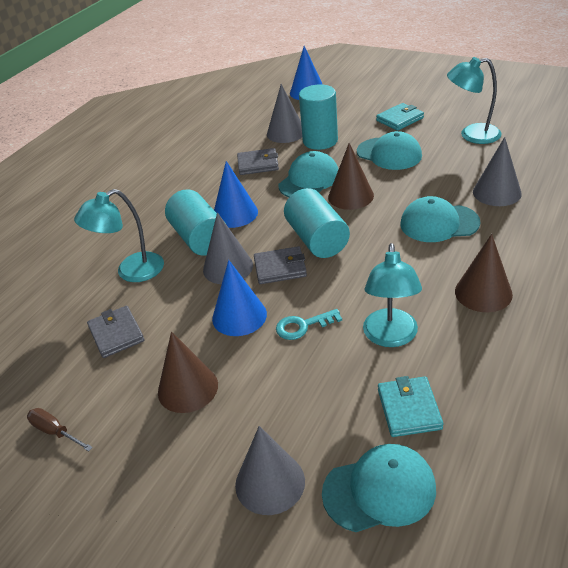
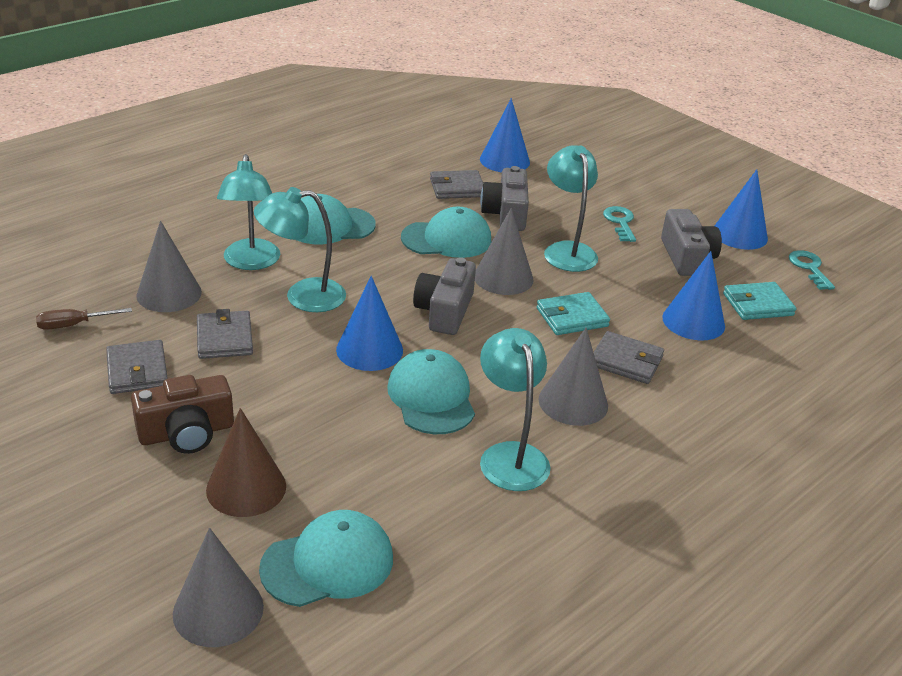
blue cone: 3 -> 4
brown camera: 0 -> 1
brown cone: 3 -> 1
grey camera: 0 -> 3
grey wallet: 3 -> 4
turquoise cylinder: 3 -> 0
turquoise key: 1 -> 2
turquoise lamp: 3 -> 4

